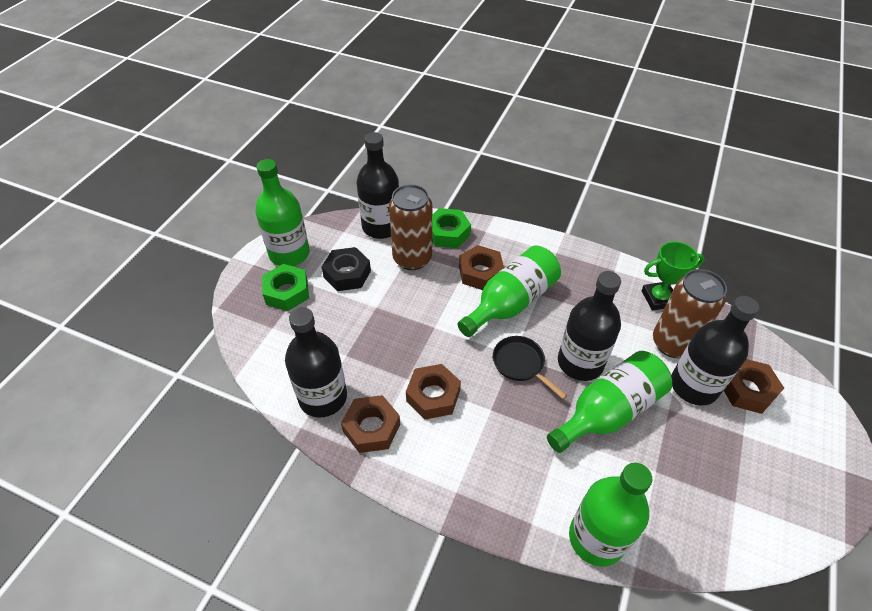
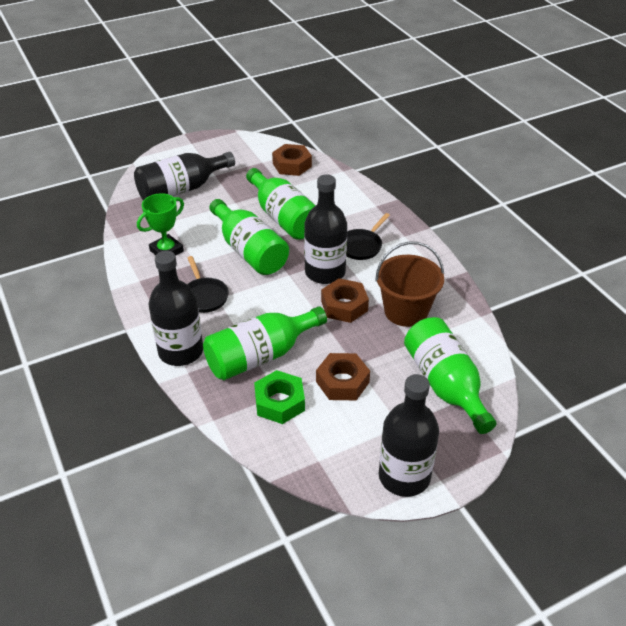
black nut: 1 -> 0
black pan: 1 -> 2
brown bucket: 0 -> 1
brown can: 2 -> 0
brown nut: 4 -> 3
green nut: 2 -> 1

